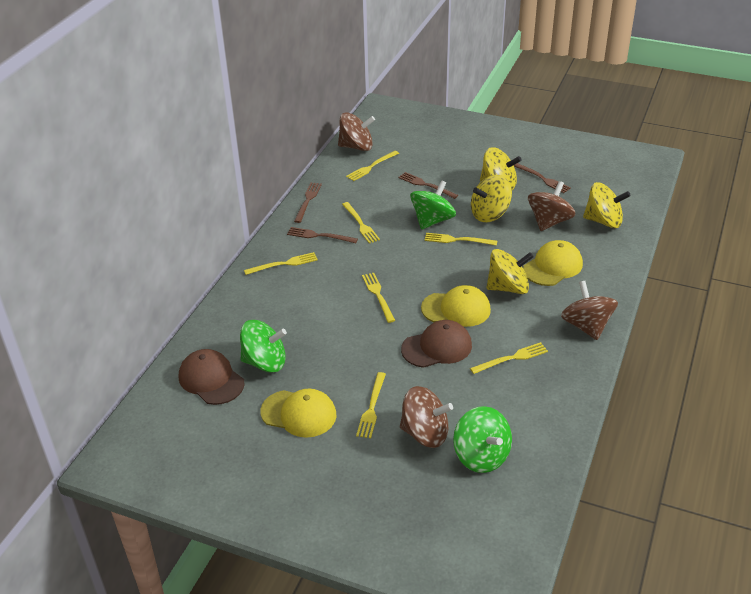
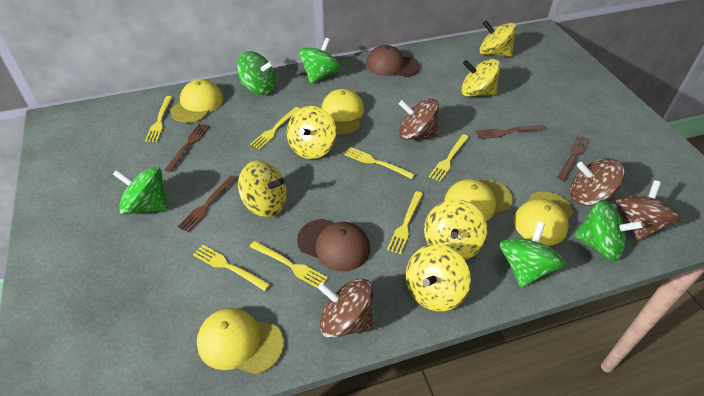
green spinning top: 3 -> 5
yellow cap: 3 -> 5
yellow spinning top: 4 -> 6

